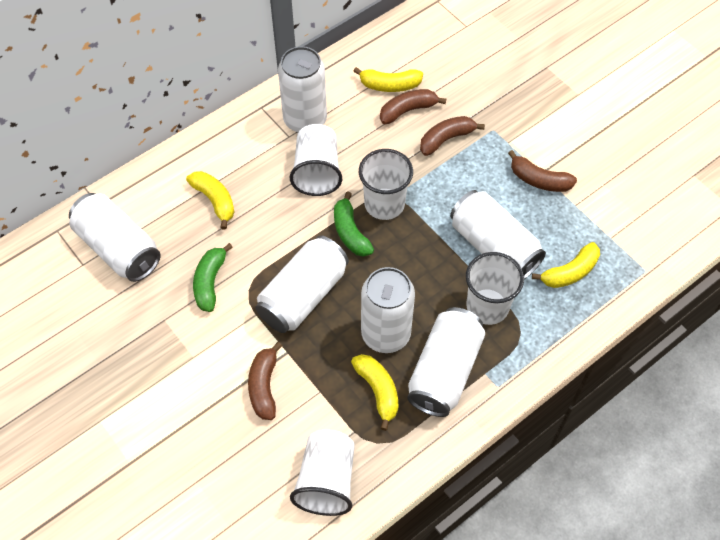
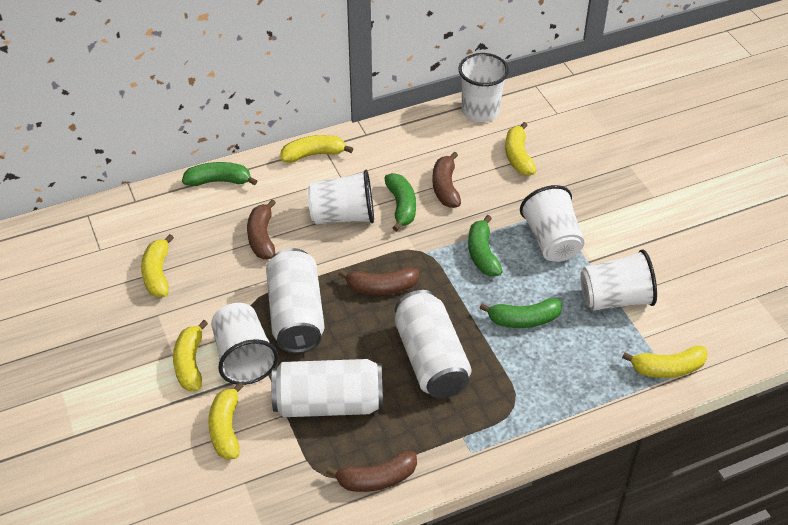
green banana: 2 -> 4
white can: 6 -> 3
white cup: 4 -> 5
yellow banana: 4 -> 6

